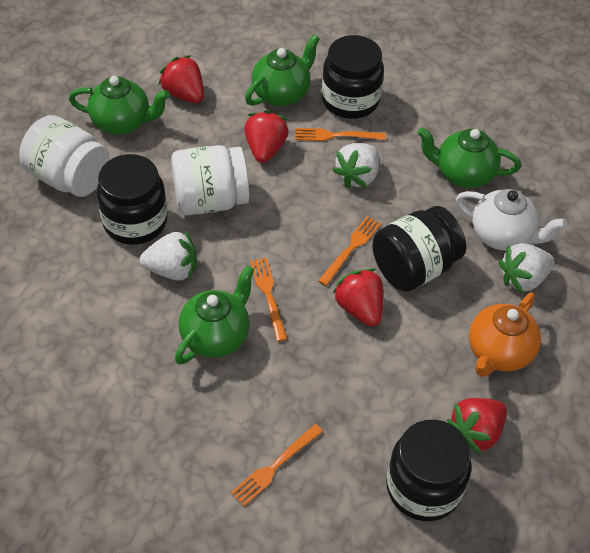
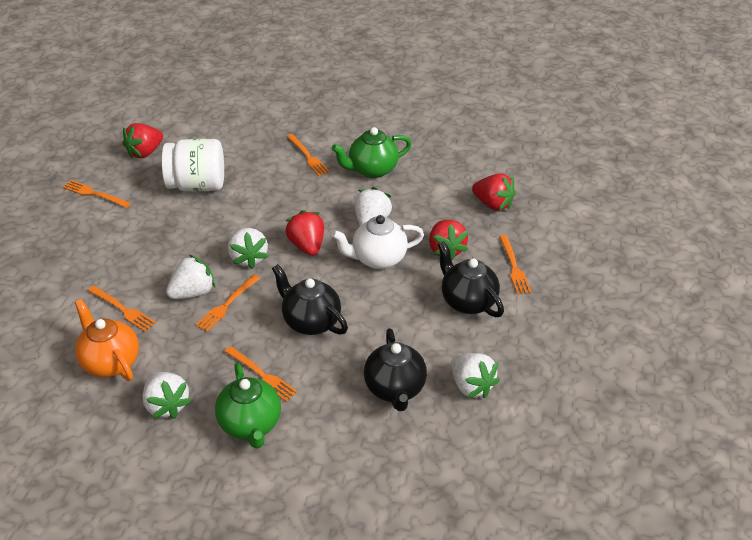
black jar: 4 -> 0
black teapot: 0 -> 3
green teapot: 4 -> 2
orange fork: 4 -> 6
white jar: 2 -> 1
white strawberry: 3 -> 5

